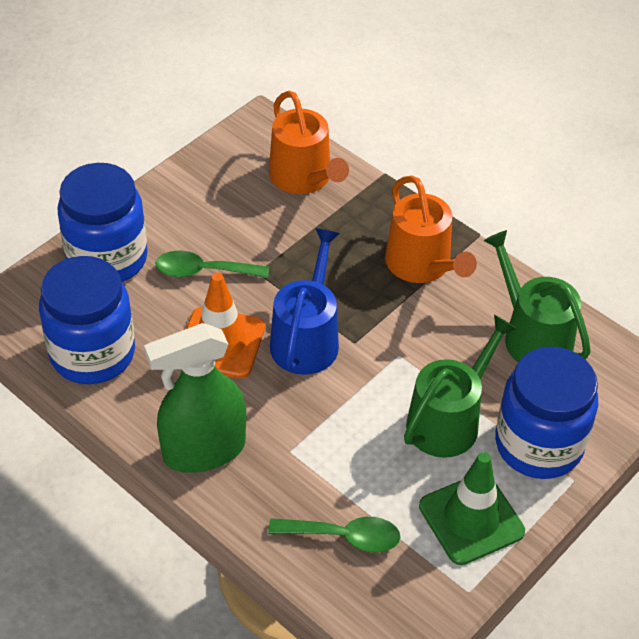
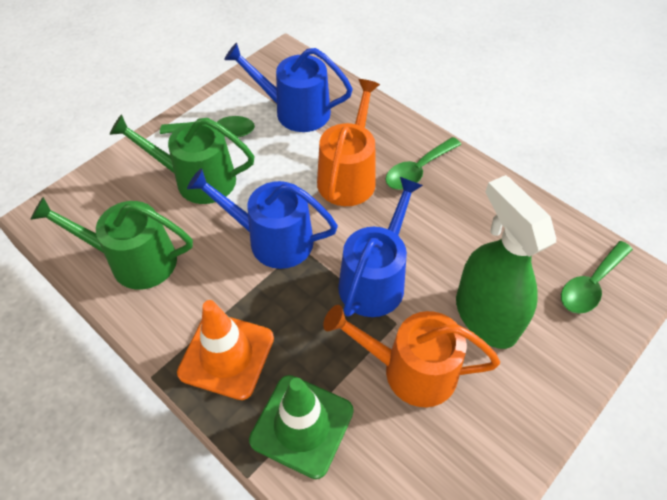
blue jar: 3 -> 0
blue watering can: 1 -> 3
green spoon: 2 -> 3

